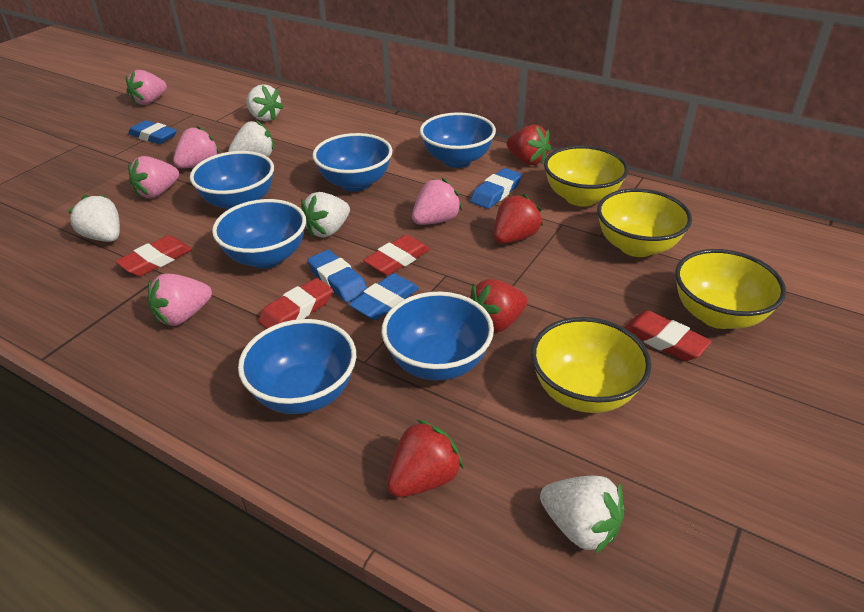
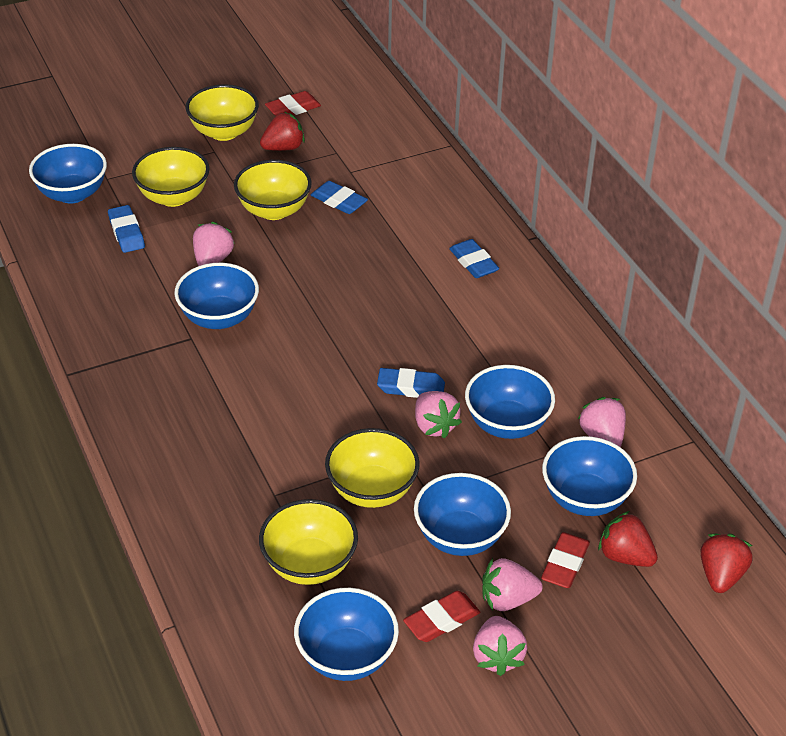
red eraser: 4 -> 3
red strawberry: 4 -> 3
white strawberry: 5 -> 0
yellow bowl: 4 -> 5

